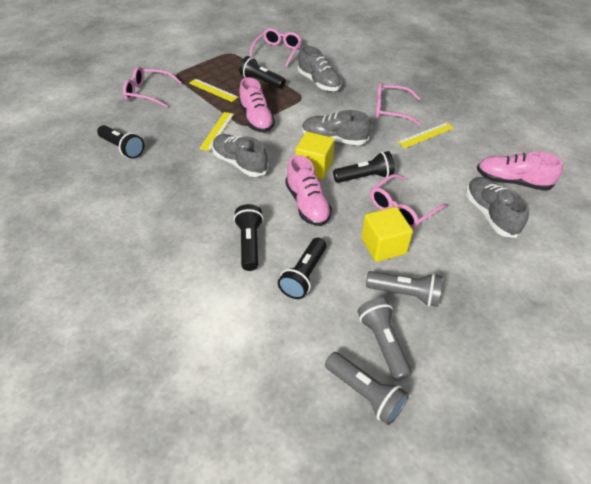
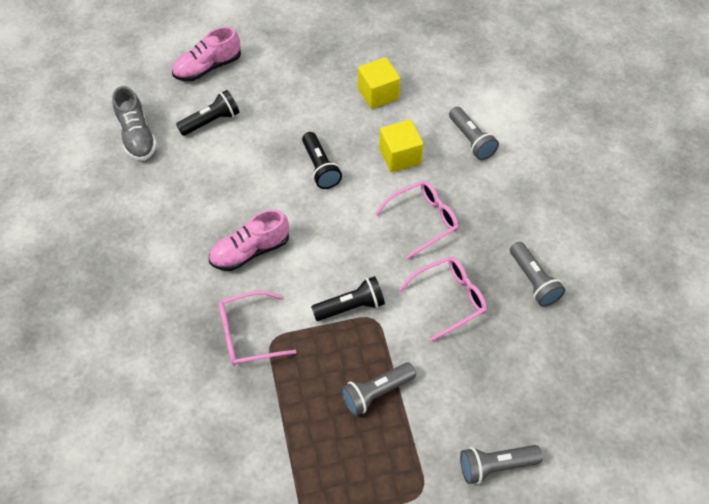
black flashlight: 5 -> 3
grey flashlight: 3 -> 4
grey shoe: 4 -> 1
pink glasses: 4 -> 3
pink shoe: 3 -> 2
yellow ruler: 3 -> 0

